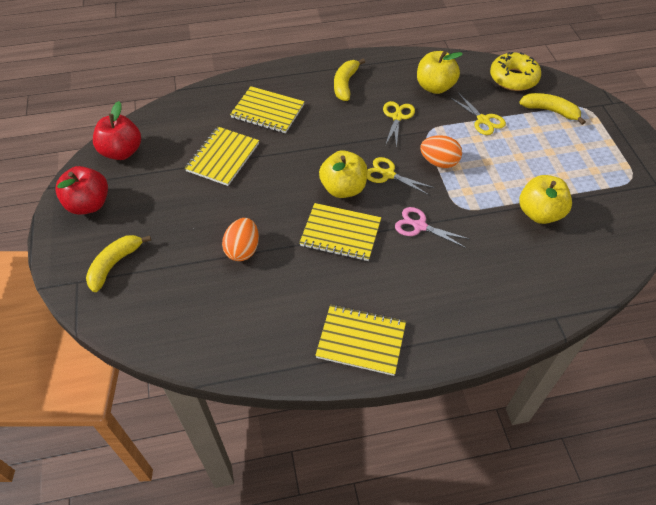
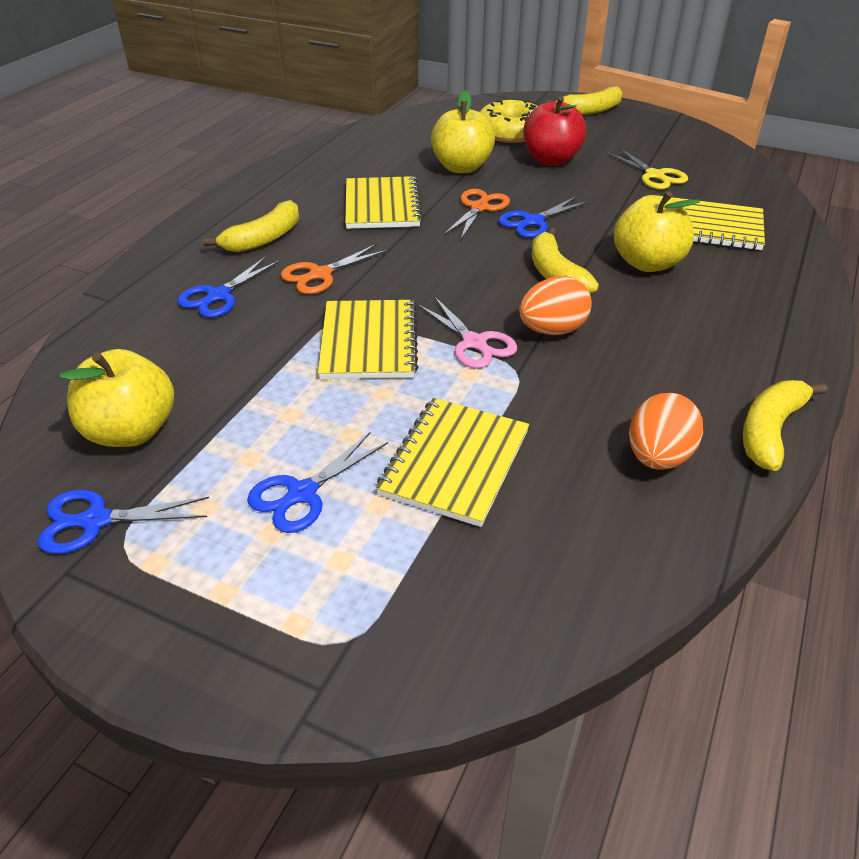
blue scissors: 0 -> 4
orange scissors: 0 -> 2
red apple: 2 -> 1
yellow banana: 3 -> 4
yellow scissors: 3 -> 1

